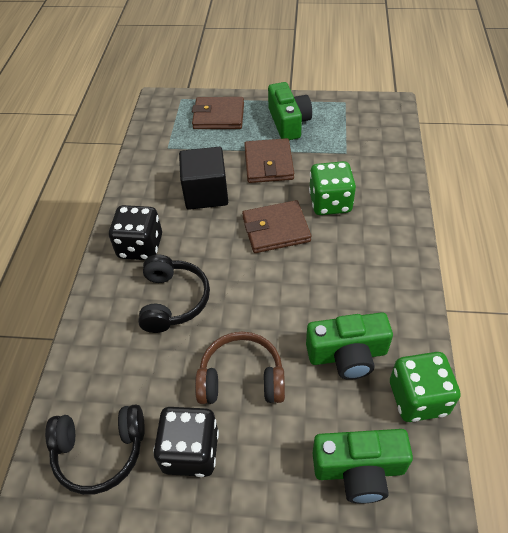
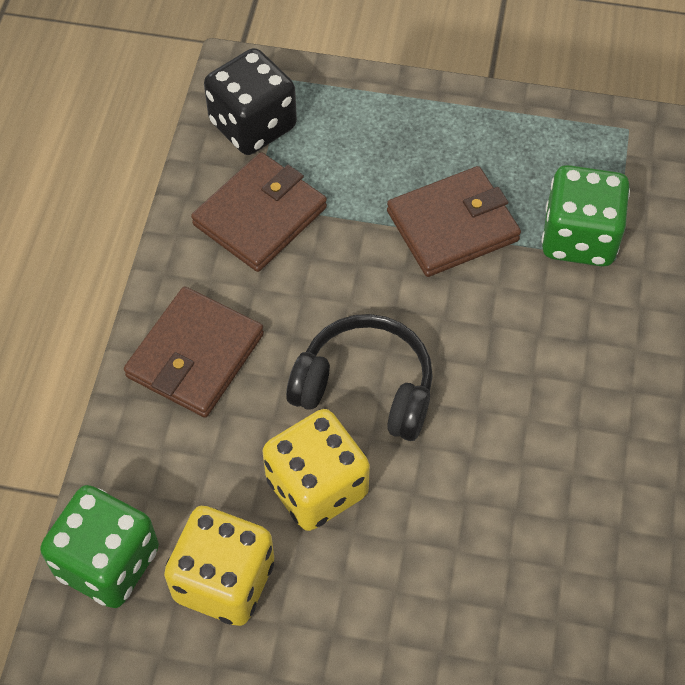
black cube: 1 -> 0
black dice: 2 -> 1
black headphones: 2 -> 1
brown headphones: 1 -> 0
green camera: 3 -> 0
yellow dice: 0 -> 2

